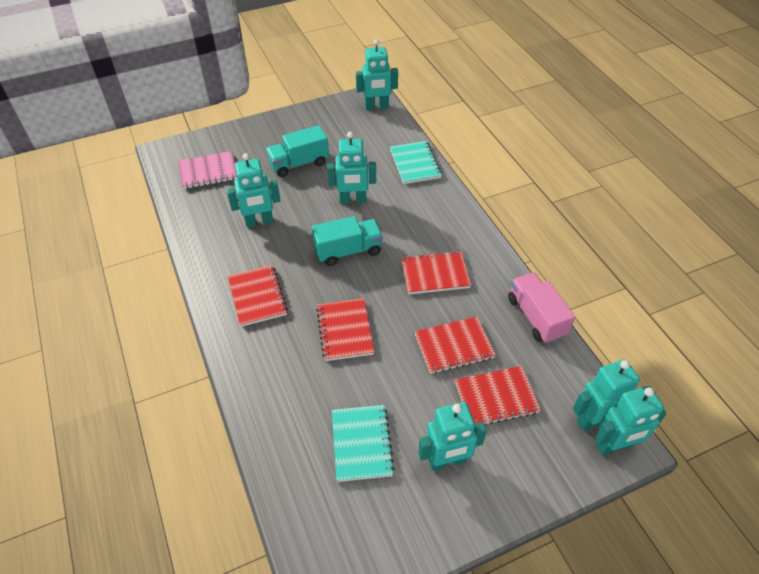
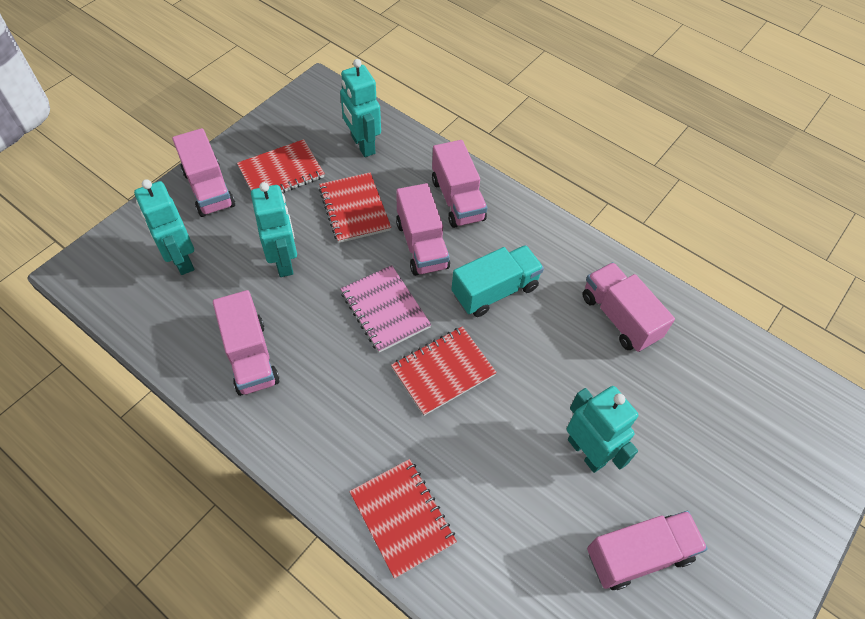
pink truck: 1 -> 6
red notebook: 5 -> 4
turquoise notebook: 2 -> 0
turquoise robot: 6 -> 4
turquoise truck: 2 -> 1

